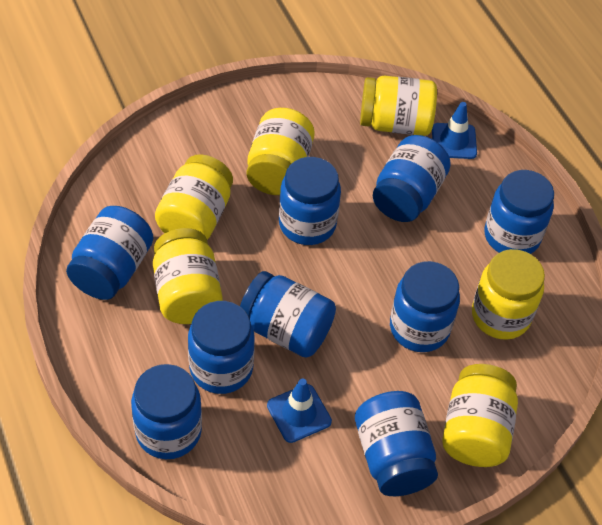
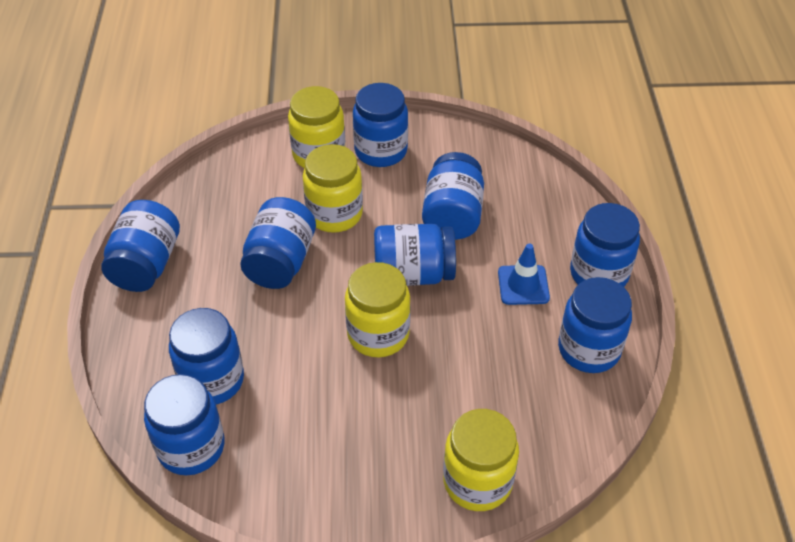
blue traffic cone: 2 -> 1
yellow jar: 6 -> 4

